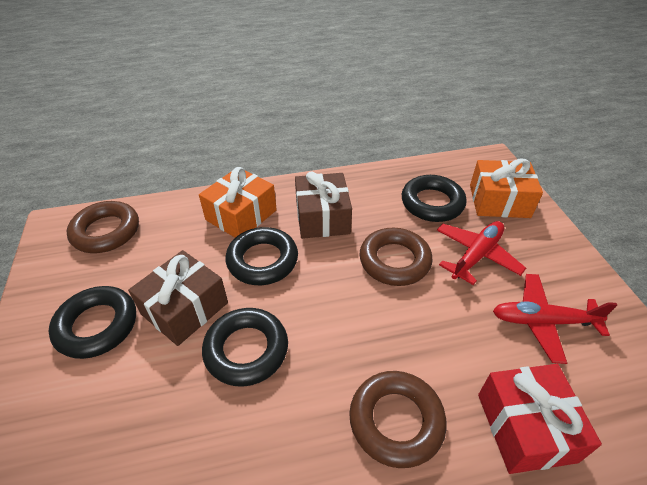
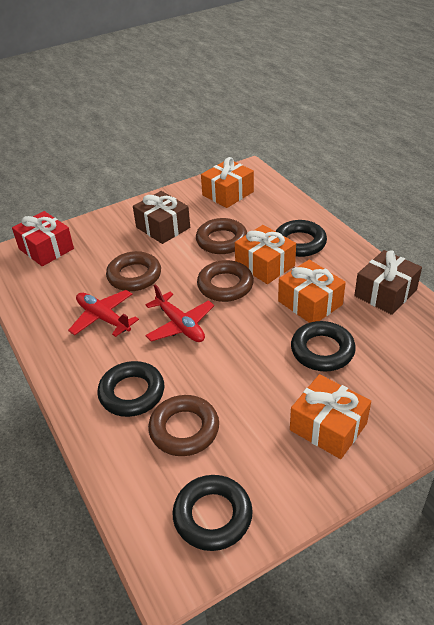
brown ring: 3 -> 4
orange gift: 2 -> 4

